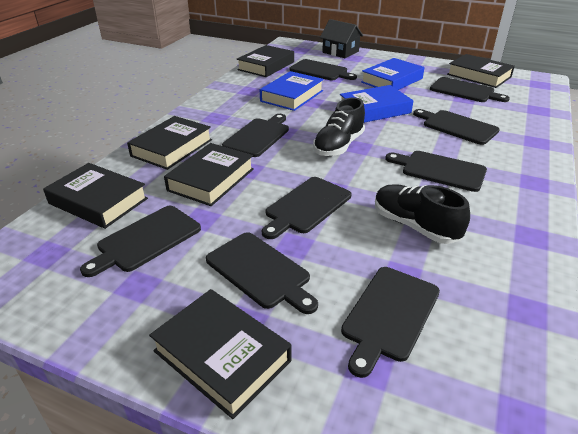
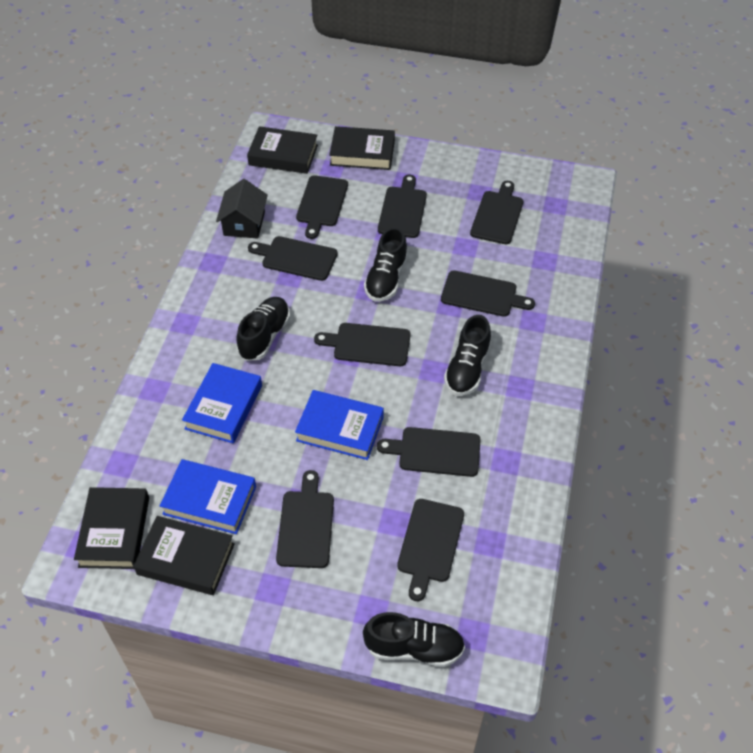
black book: 6 -> 4
black shoe: 2 -> 4

